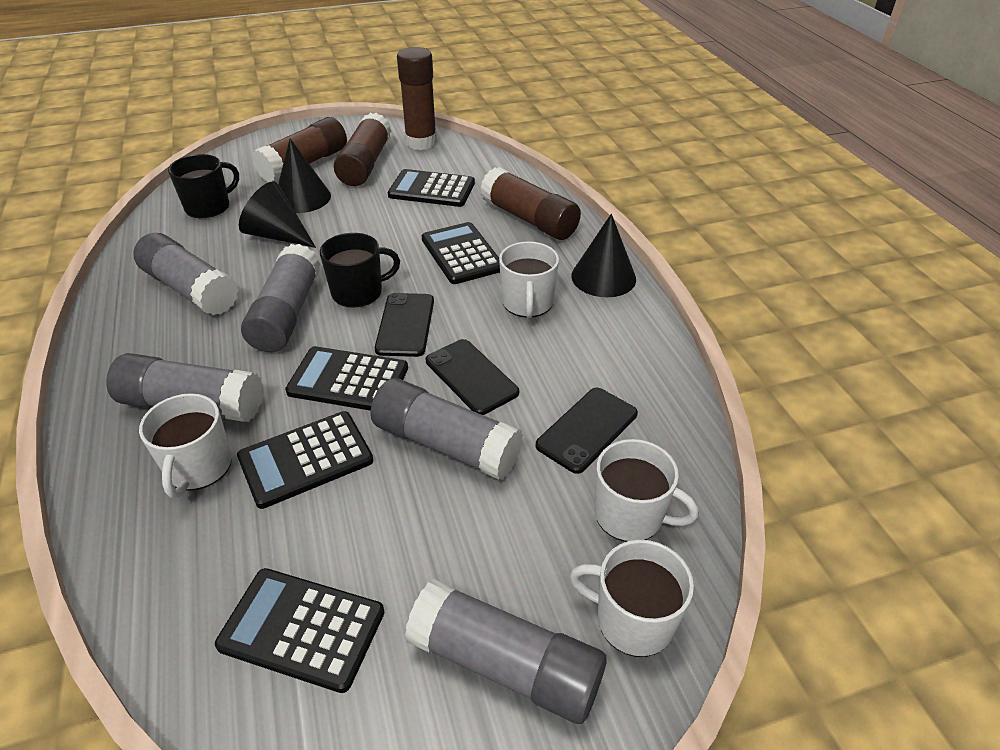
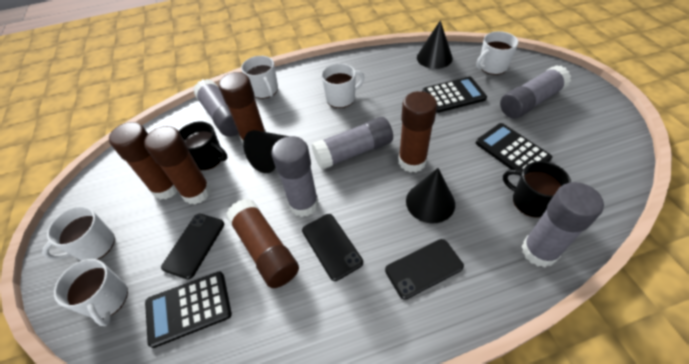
black calculator: 5 -> 3
brown glue stick: 4 -> 5
white mug: 4 -> 5

